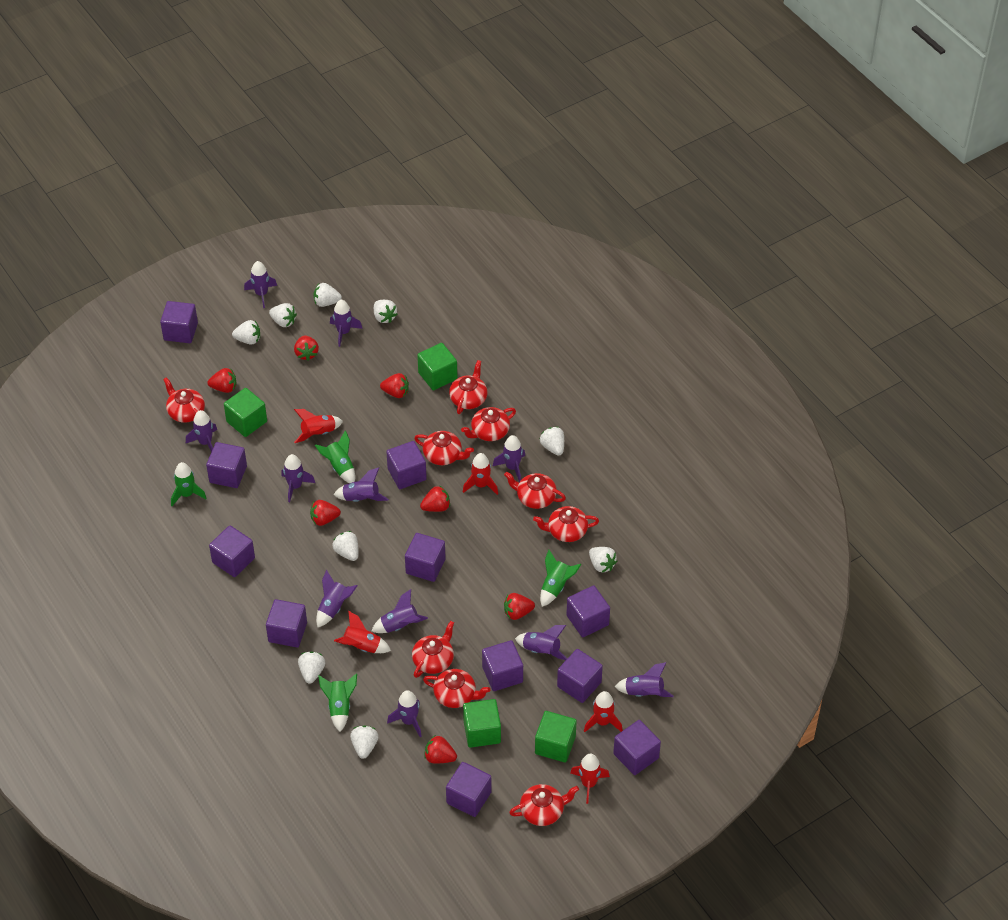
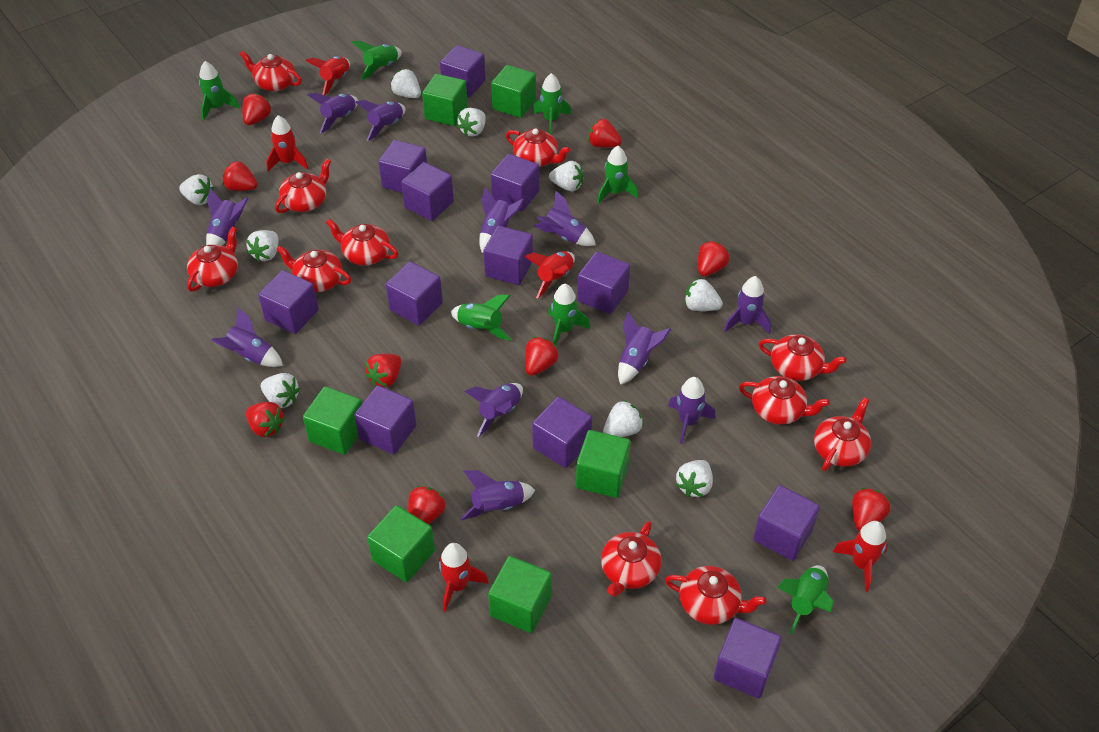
green cube: 4 -> 6
green rocket: 4 -> 7
purple cube: 11 -> 12
red strawberry: 7 -> 9
red teapot: 9 -> 11

